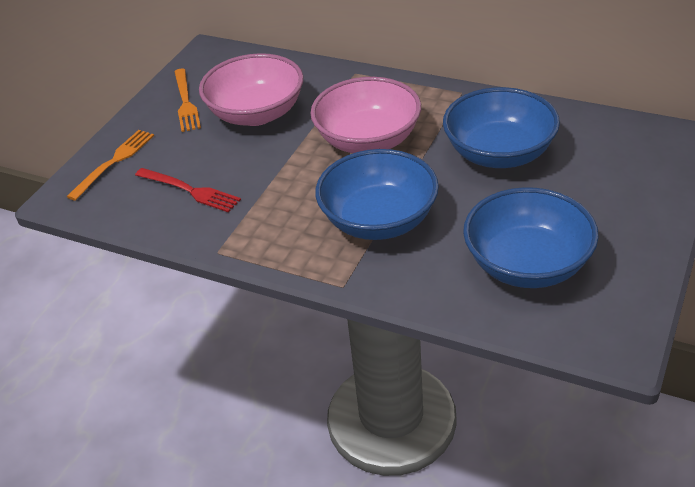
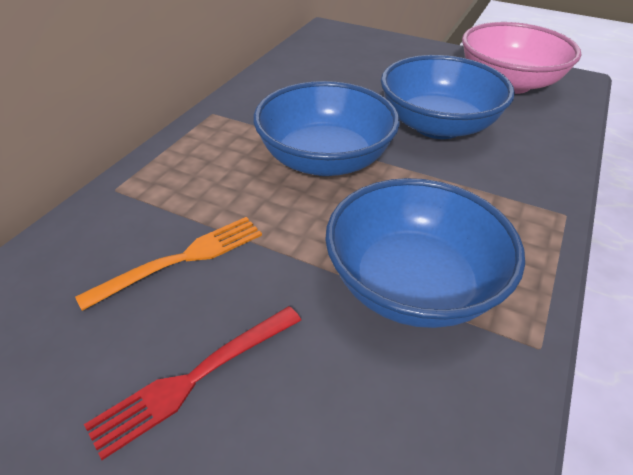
orange fork: 2 -> 1
pink bowl: 2 -> 1

